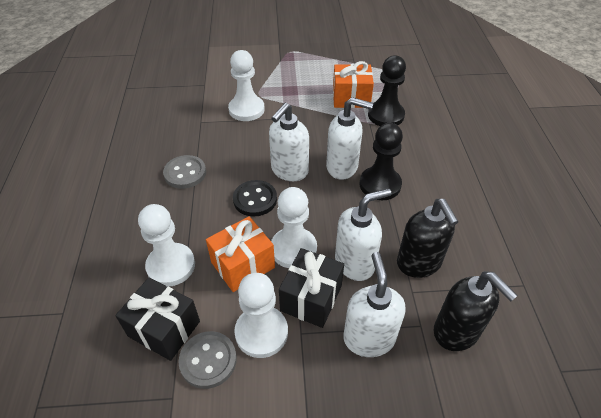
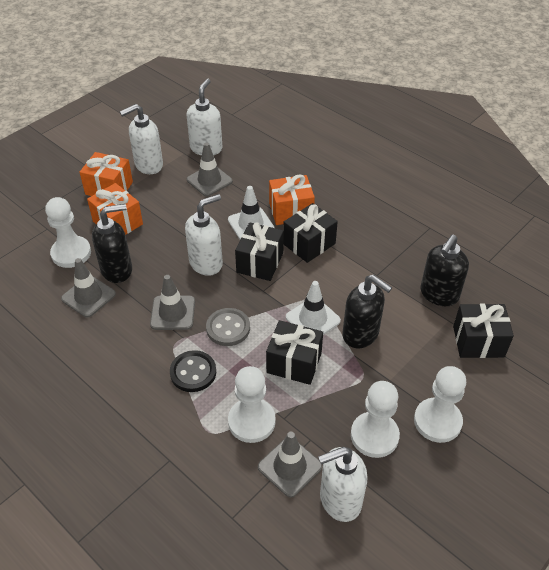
black gift: 2 -> 4
black pawn: 2 -> 0
black soap dispenser: 2 -> 3
grey button: 2 -> 1
grey traffic cone: 0 -> 4
orange gift: 2 -> 3
white traffic cone: 0 -> 2

